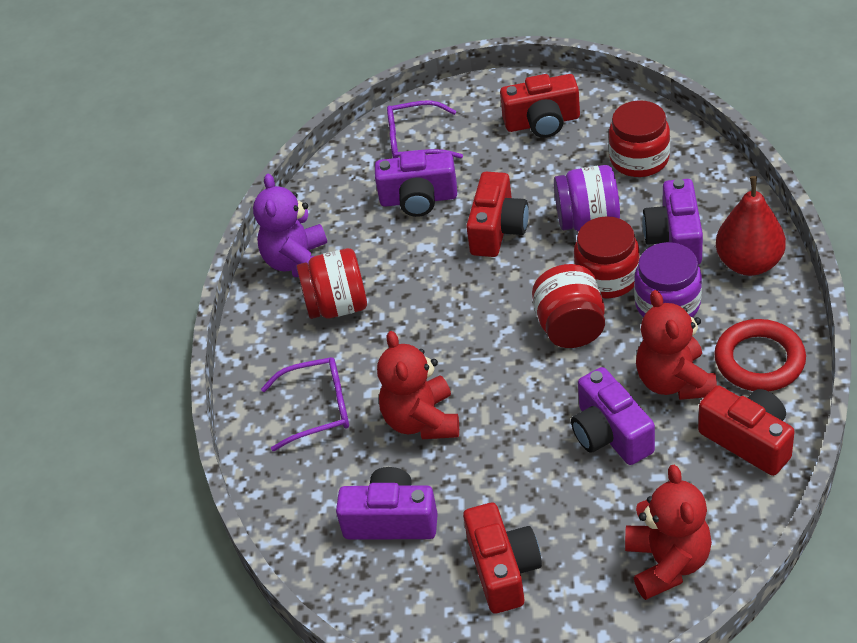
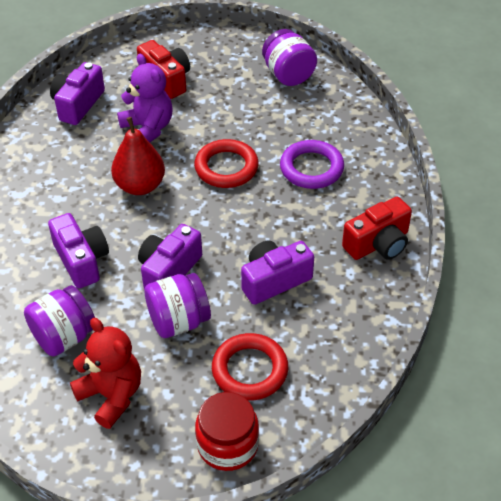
purple glasses: 2 -> 0
purple jar: 2 -> 3
purple ring: 0 -> 1
red camera: 4 -> 2
red jar: 4 -> 1
red ring: 1 -> 2
red teddy bear: 3 -> 1

